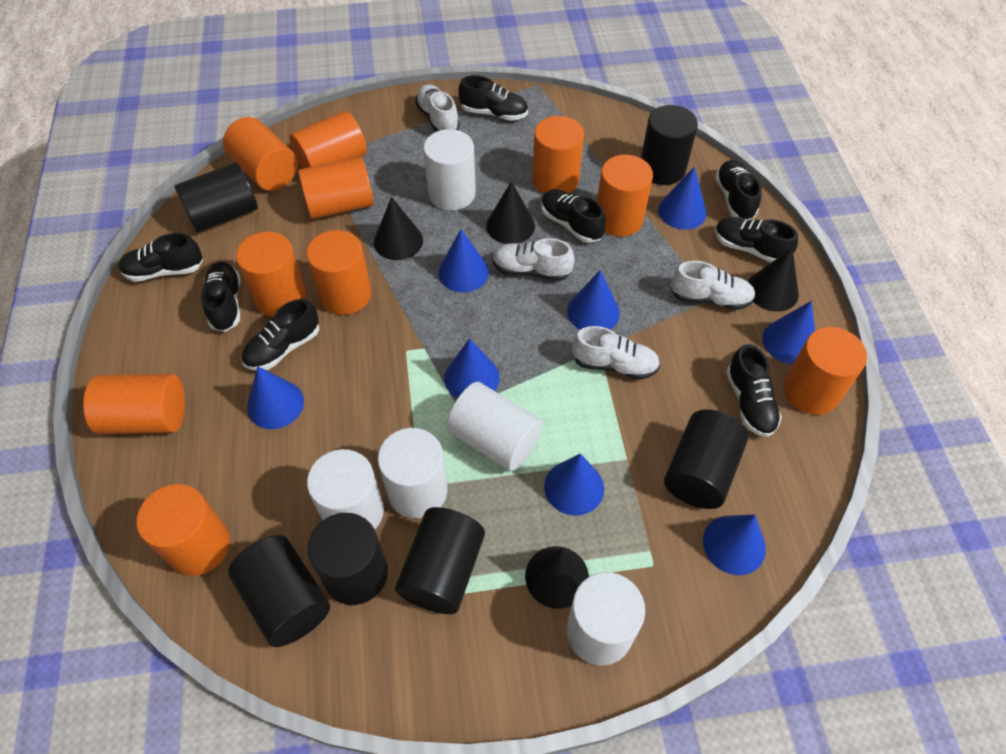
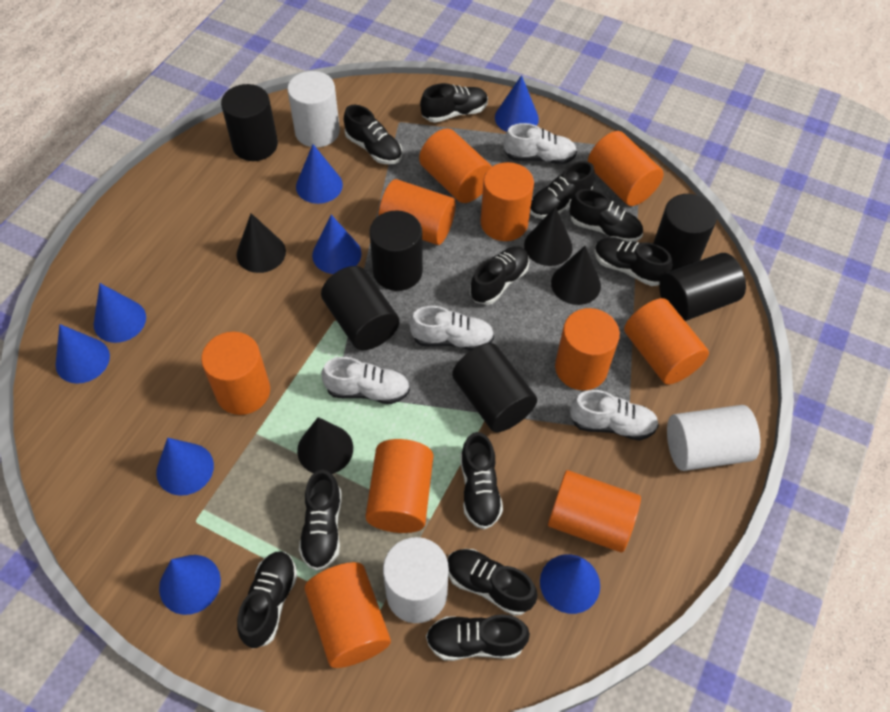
black shoe: 8 -> 11
white cylinder: 5 -> 3

